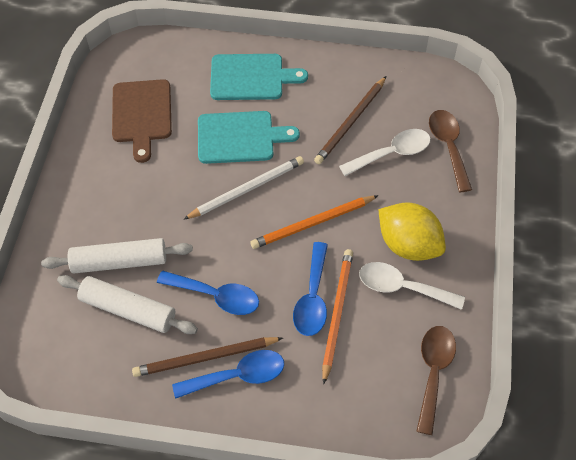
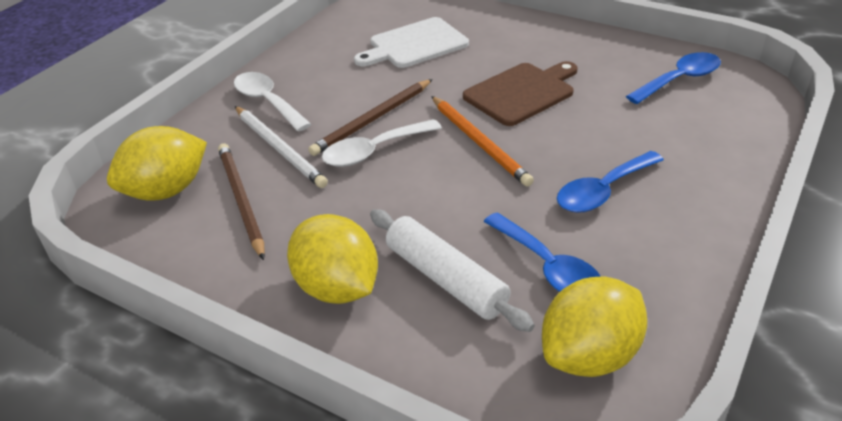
brown spoon: 2 -> 0
orange pencil: 2 -> 1
turquoise cutting board: 2 -> 0
white cutting board: 0 -> 1
white rolling pin: 2 -> 1
yellow lemon: 1 -> 3

